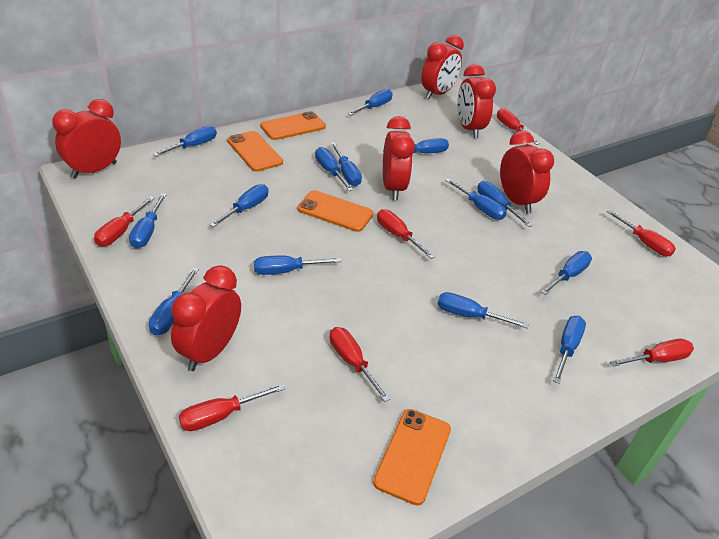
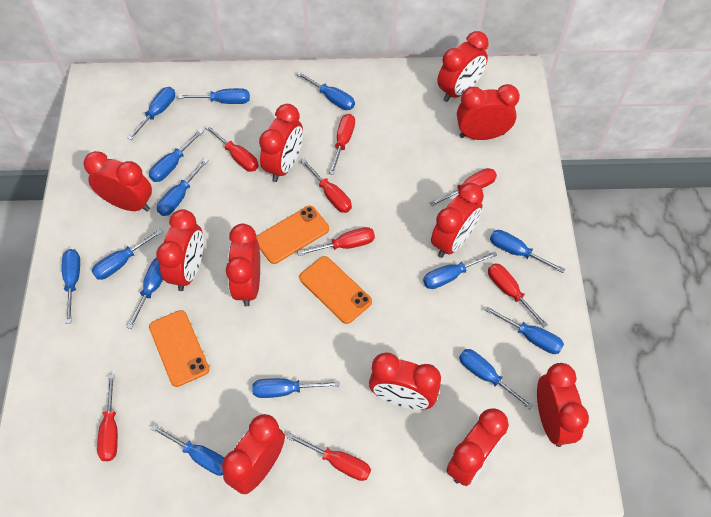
orange phone: 4 -> 3
red clock: 6 -> 11
red screwdriver: 7 -> 8

